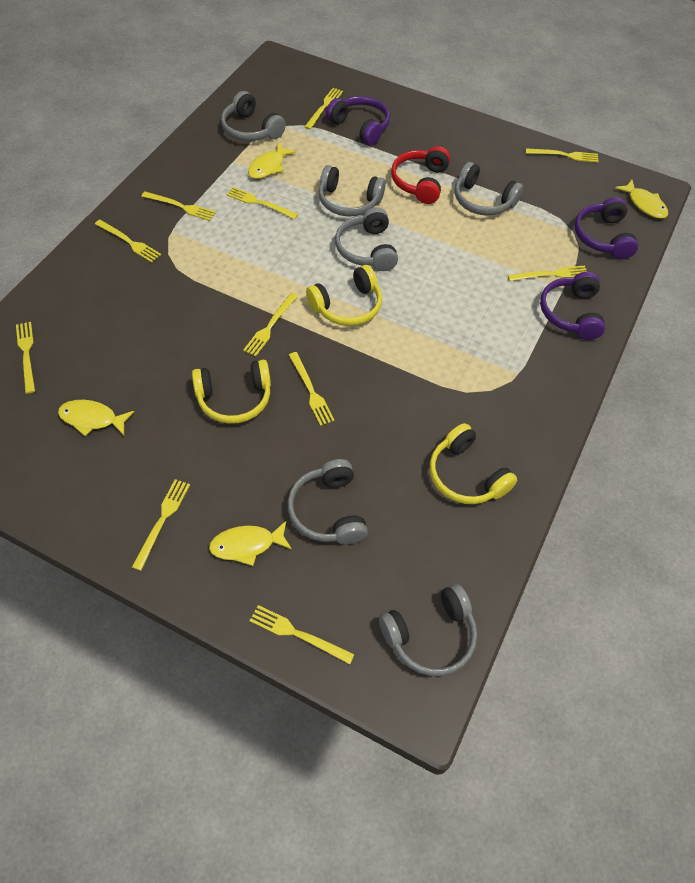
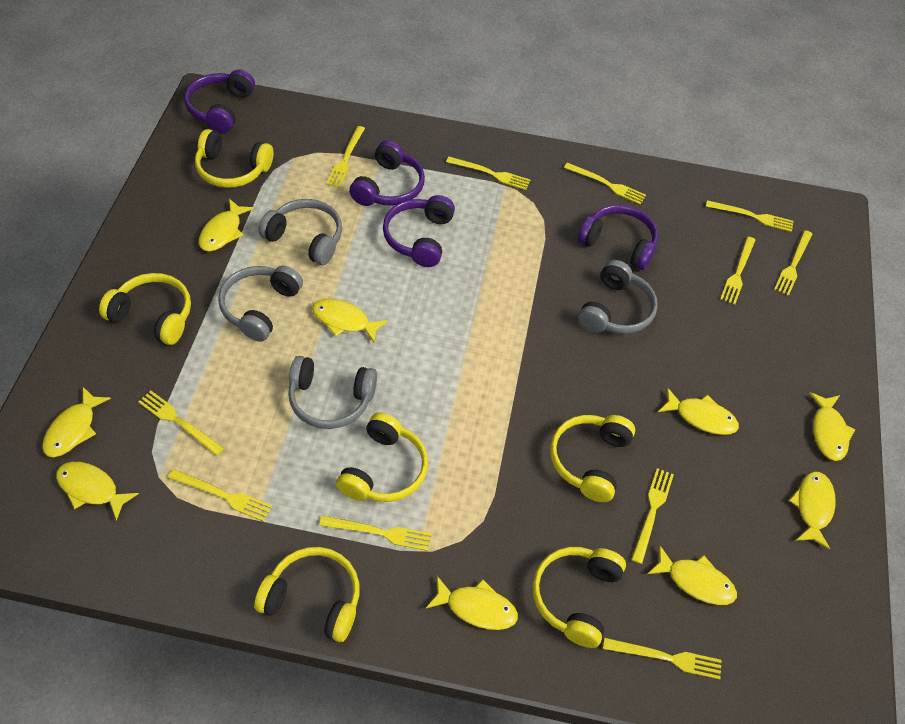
grey headphones: 6 -> 4
purple headphones: 3 -> 4
red headphones: 1 -> 0
yellow fish: 4 -> 9
yellow headphones: 3 -> 6

